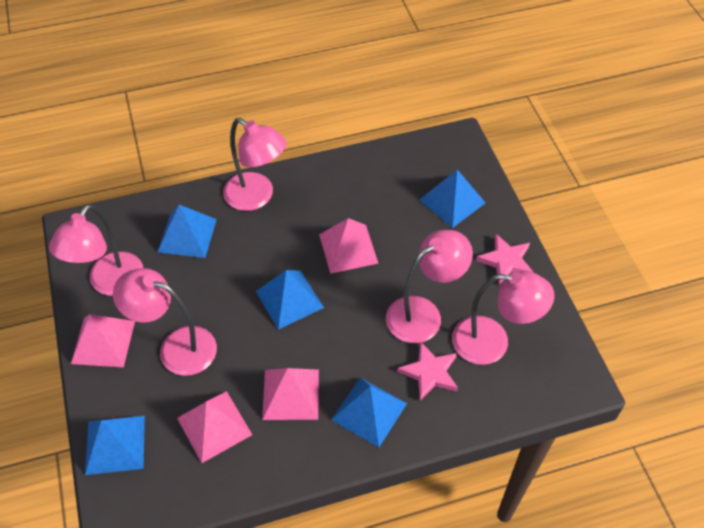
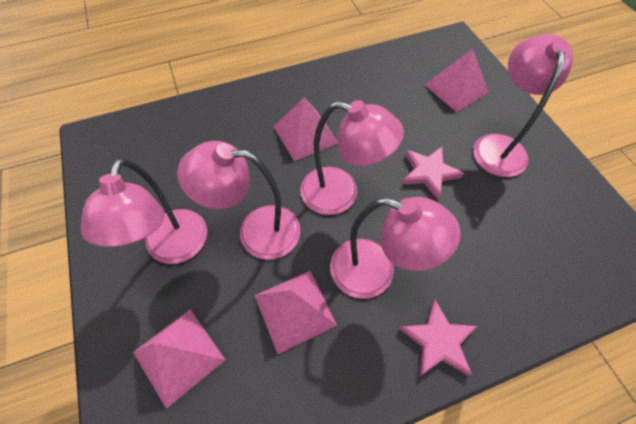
blue pyramid: 5 -> 0

